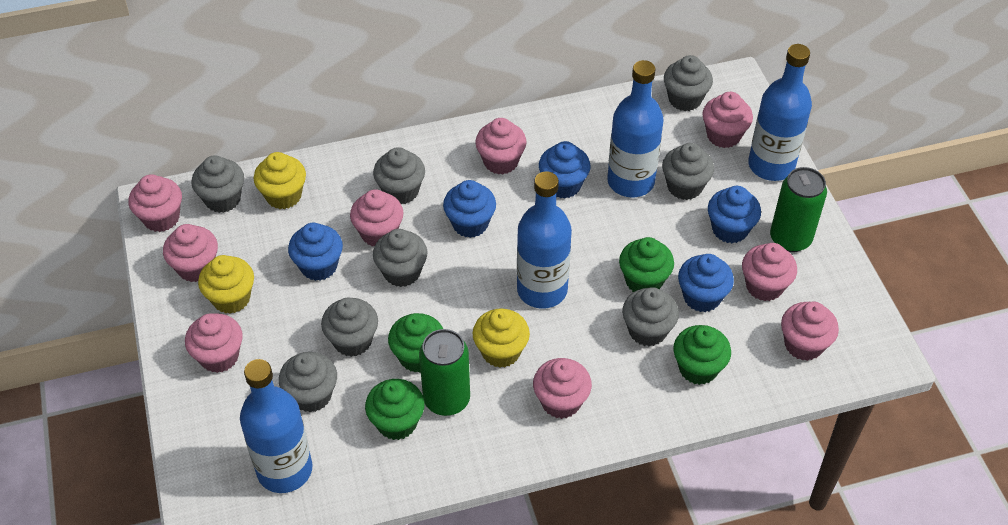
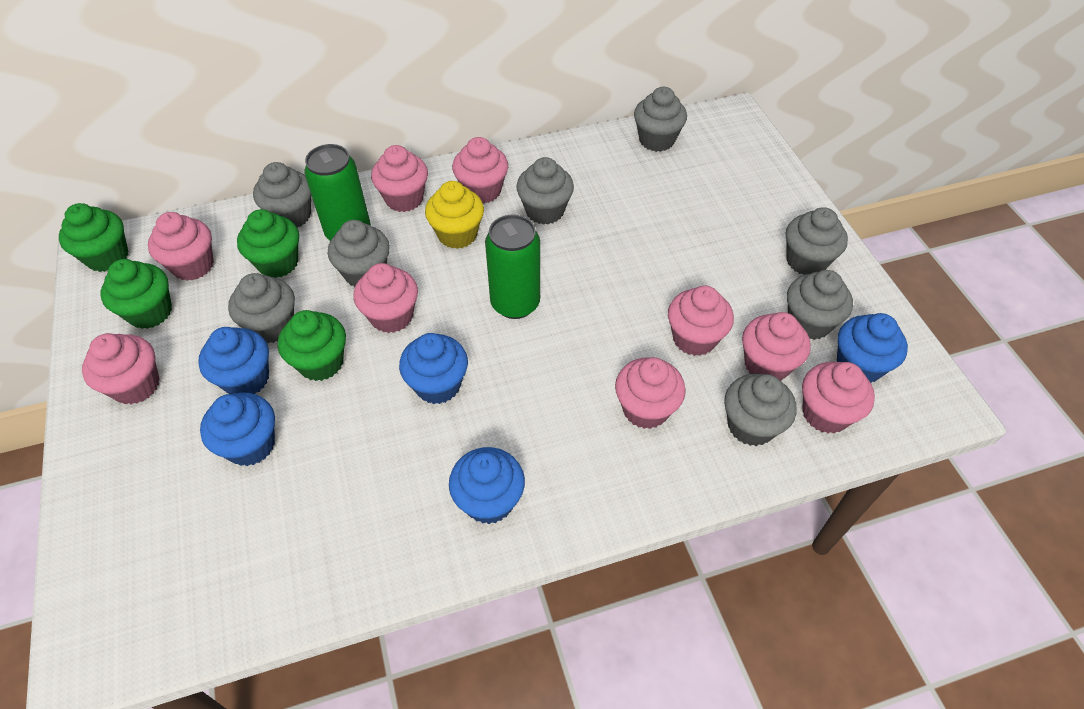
blue bottle: 4 -> 0
yellow cupcake: 3 -> 1

